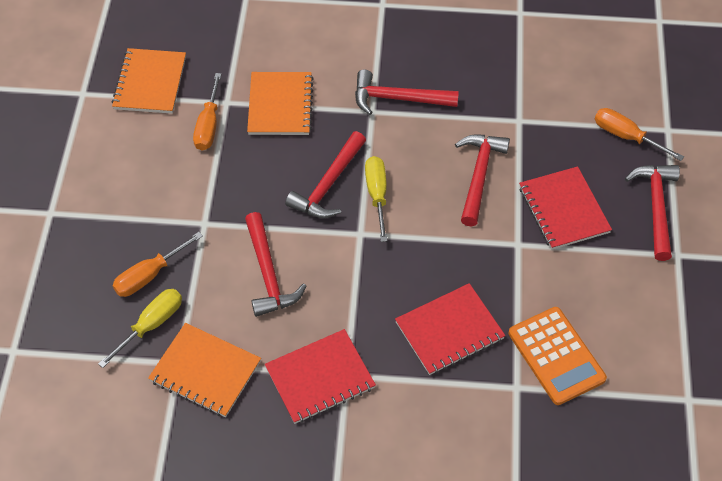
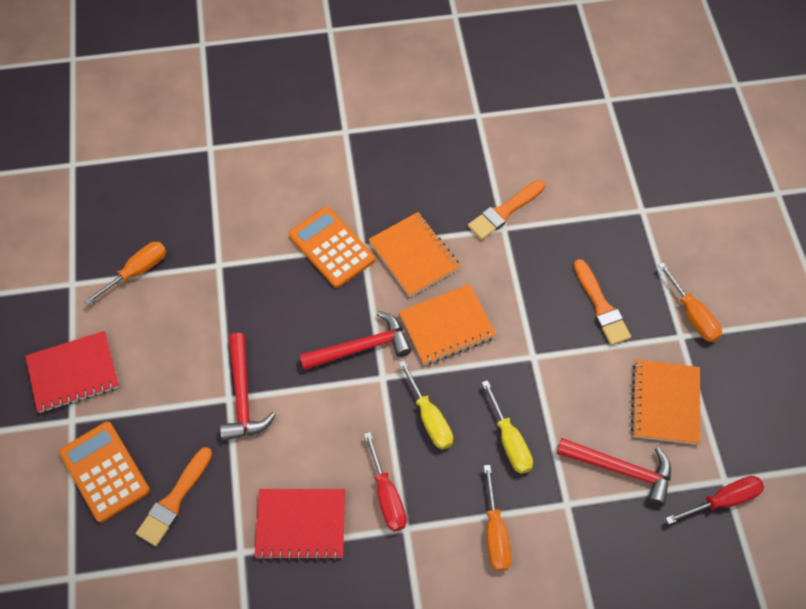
orange brush: 0 -> 3
orange calculator: 1 -> 2
red hammer: 5 -> 3
red notebook: 3 -> 2
red screwdriver: 0 -> 2

